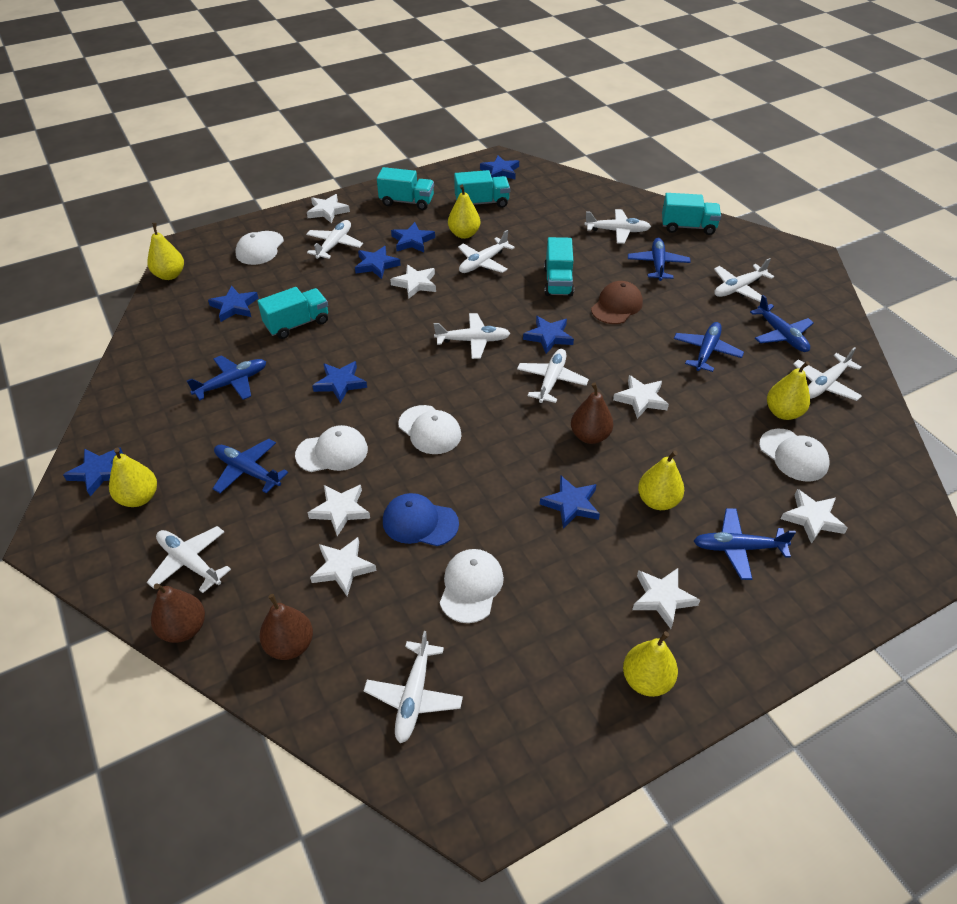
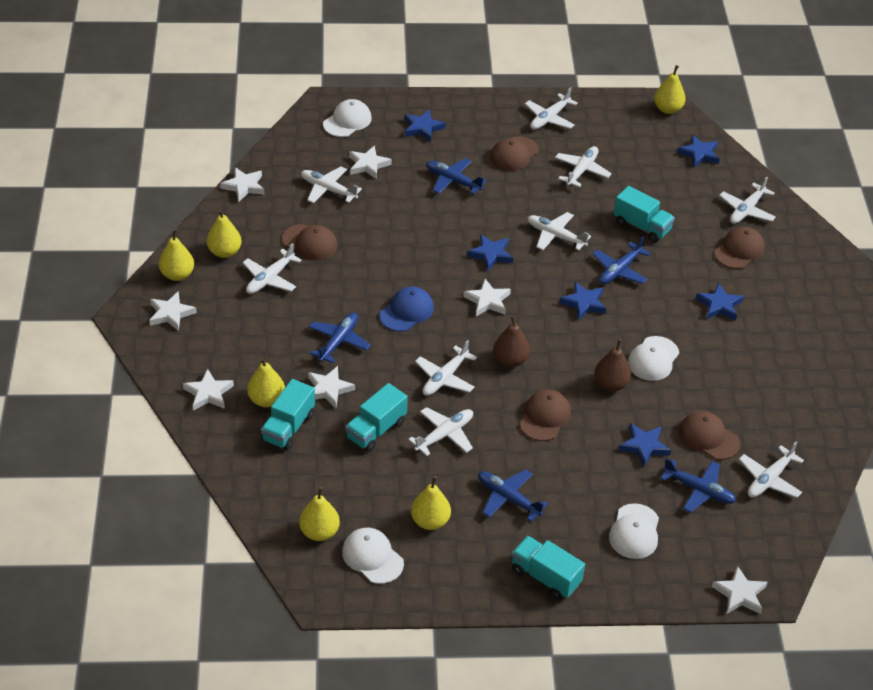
blue plane: 6 -> 5
blue star: 8 -> 6
brown cap: 1 -> 5
brown pear: 3 -> 2
turquoise truck: 5 -> 4
white cap: 5 -> 4

